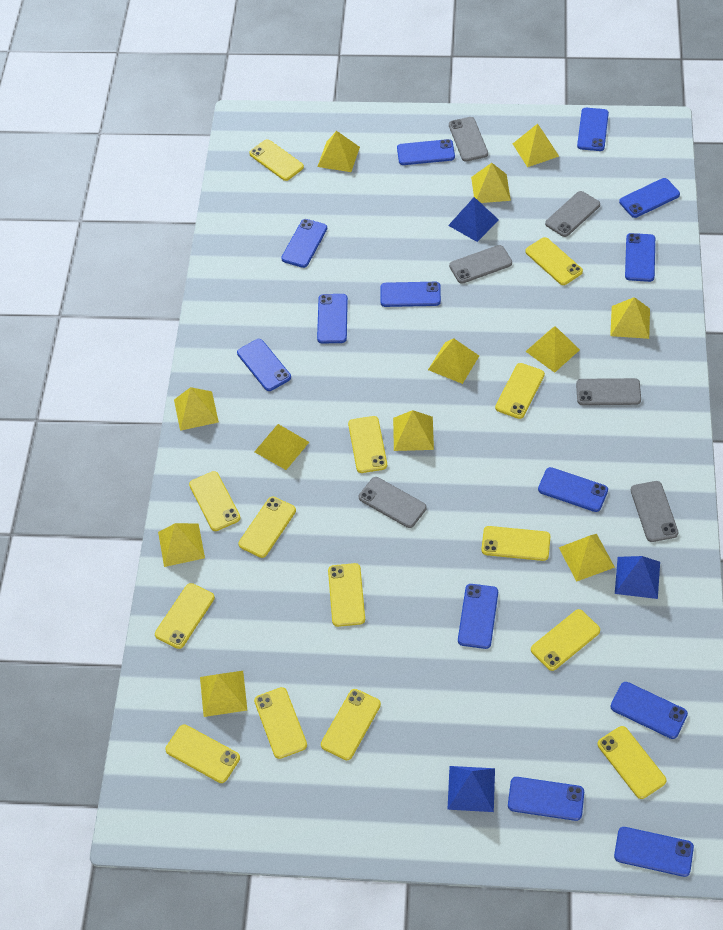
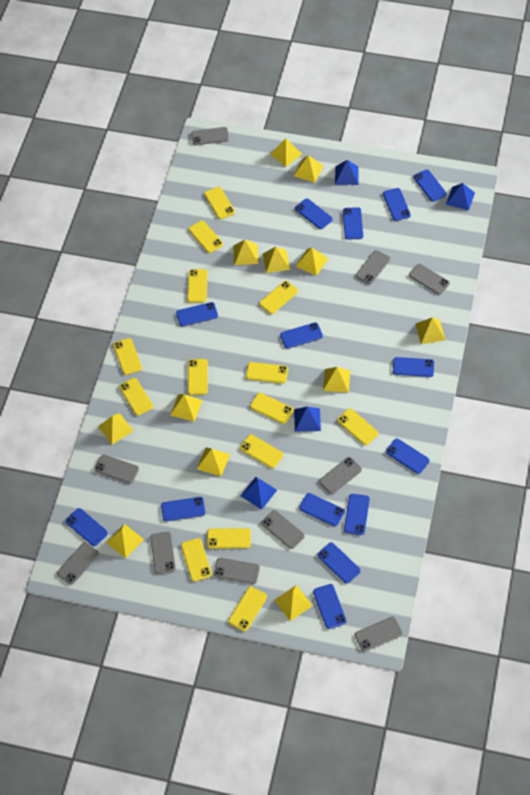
blue phone: 13 -> 14
blue pyramid: 3 -> 4
grey phone: 6 -> 10

